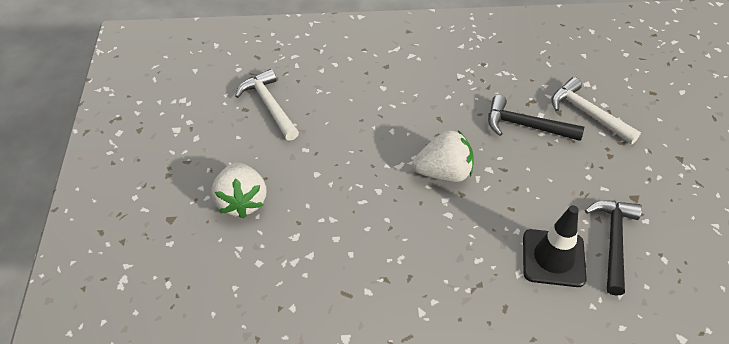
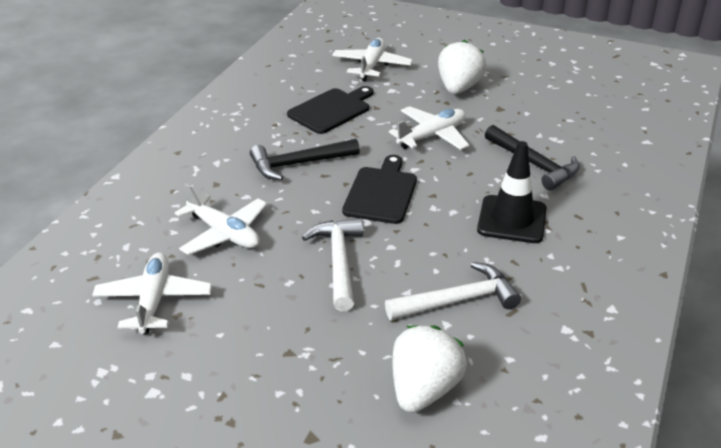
black cutting board: 0 -> 2
white plane: 0 -> 4

